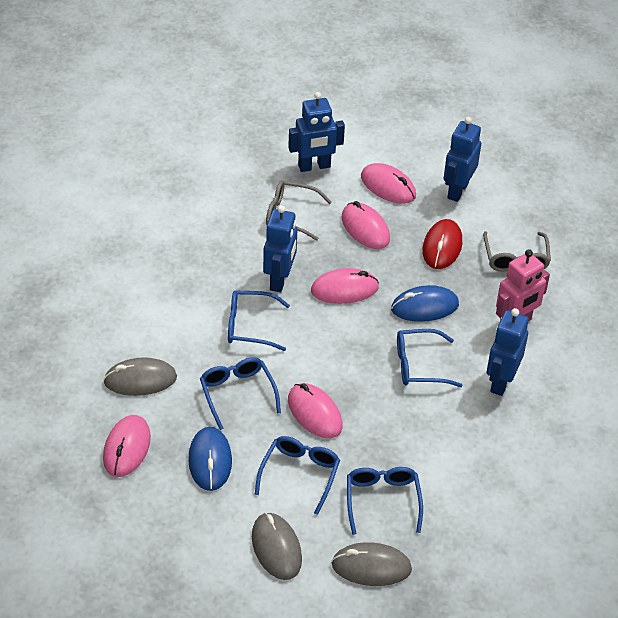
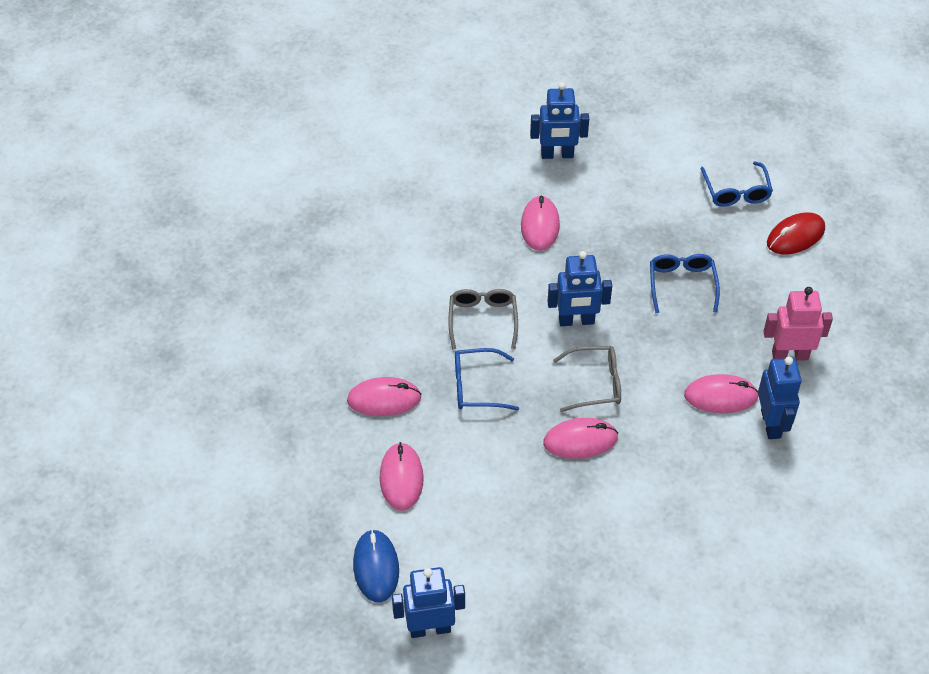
blue glasses: 5 -> 3
blue mouse: 2 -> 1
grey mouse: 3 -> 0

